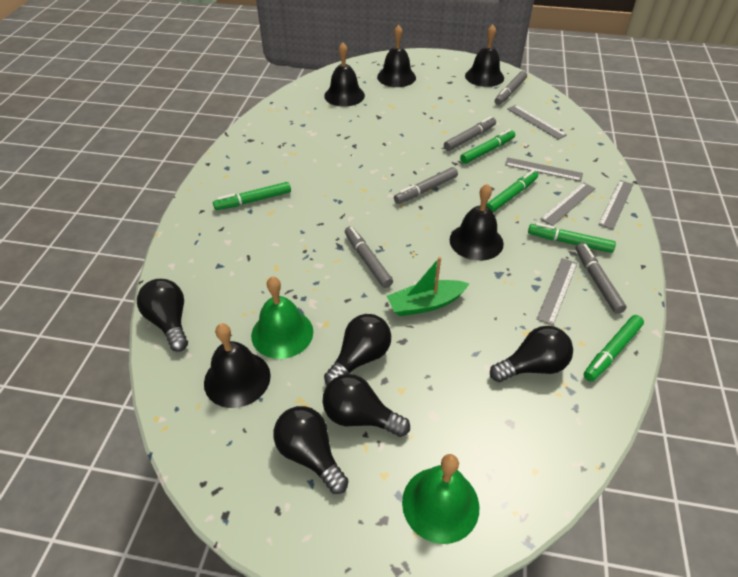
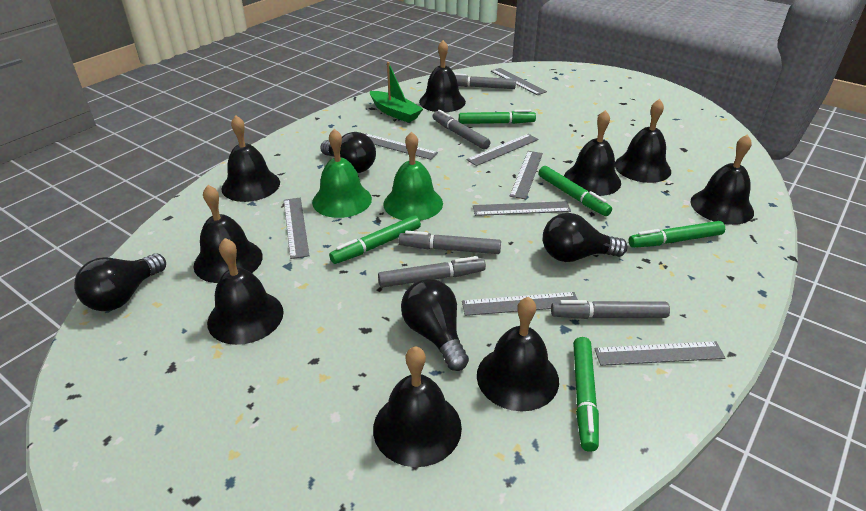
black bell: 5 -> 9
black light bulb: 5 -> 4
grey ruler: 5 -> 8

